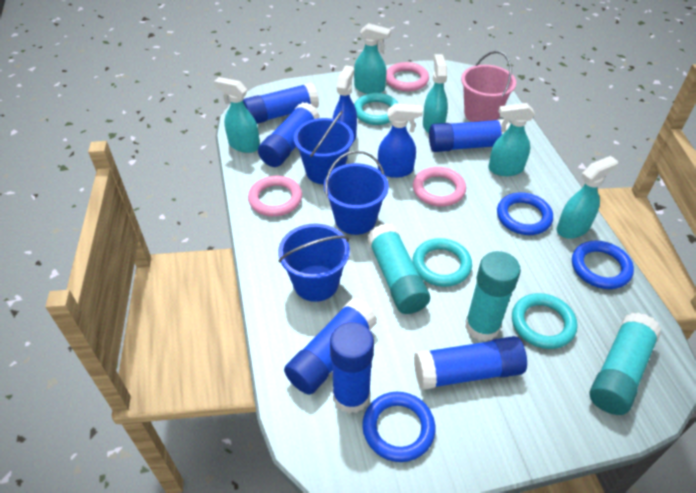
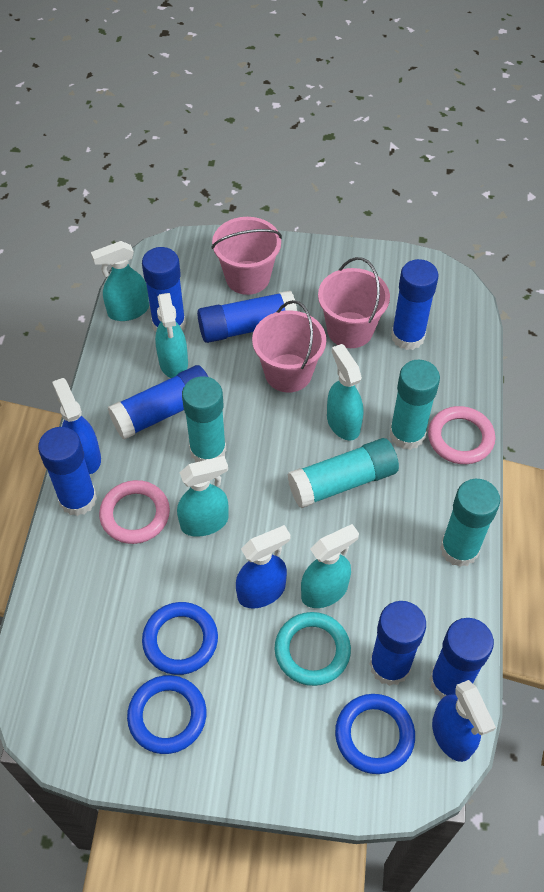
blue bucket: 3 -> 0
blue glue stick: 6 -> 7
blue spray bottle: 2 -> 3
pink bucket: 1 -> 3
pink ring: 3 -> 2
turquoise glue stick: 3 -> 4
turquoise ring: 3 -> 1

